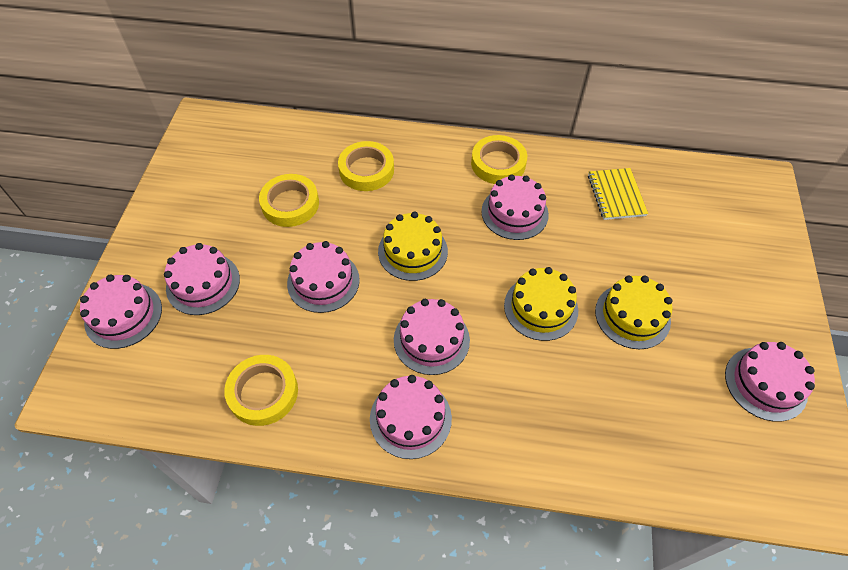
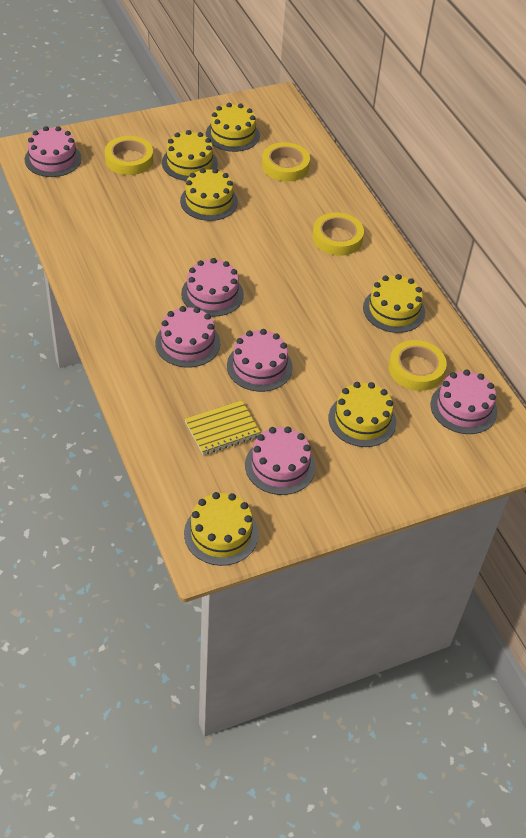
pink cake: 7 -> 6
yellow cake: 3 -> 6

